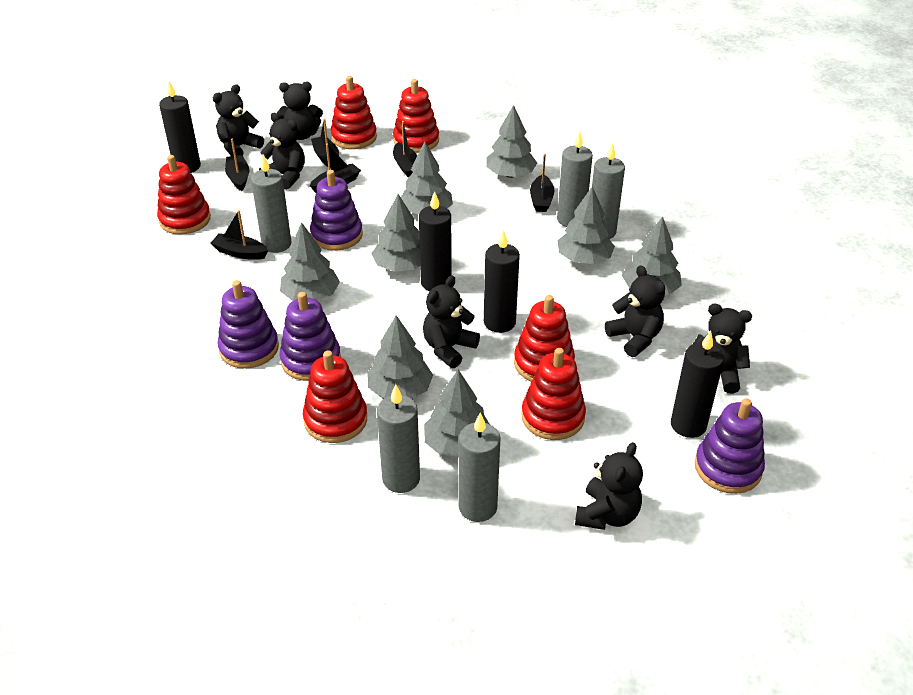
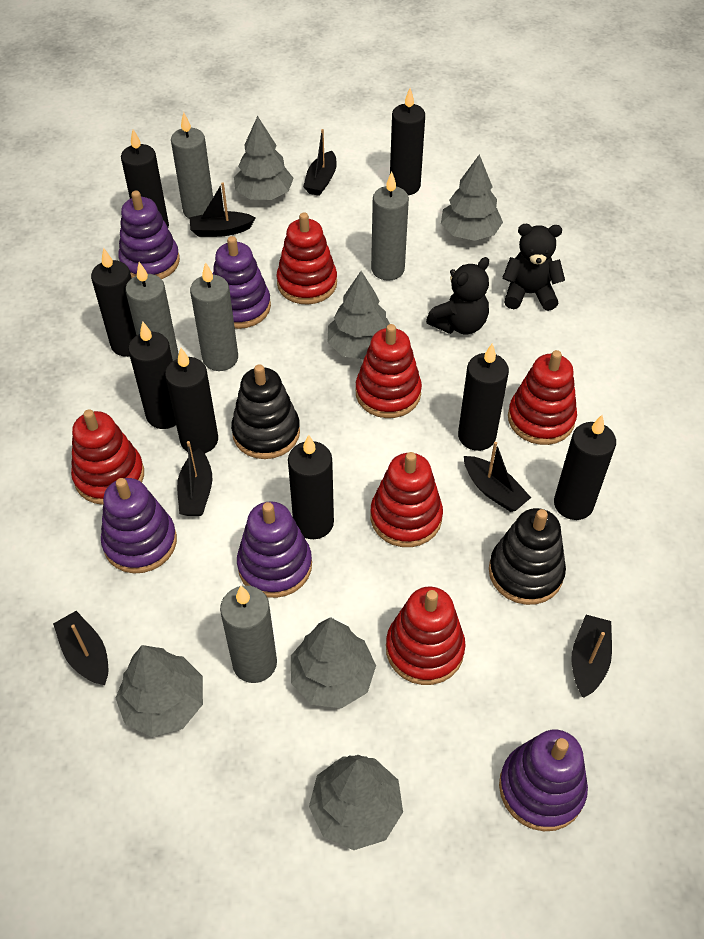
black candle: 4 -> 8
black stacking toy: 0 -> 2
black teddy bear: 7 -> 2
grey tree: 8 -> 6
purple stacking toy: 4 -> 5

